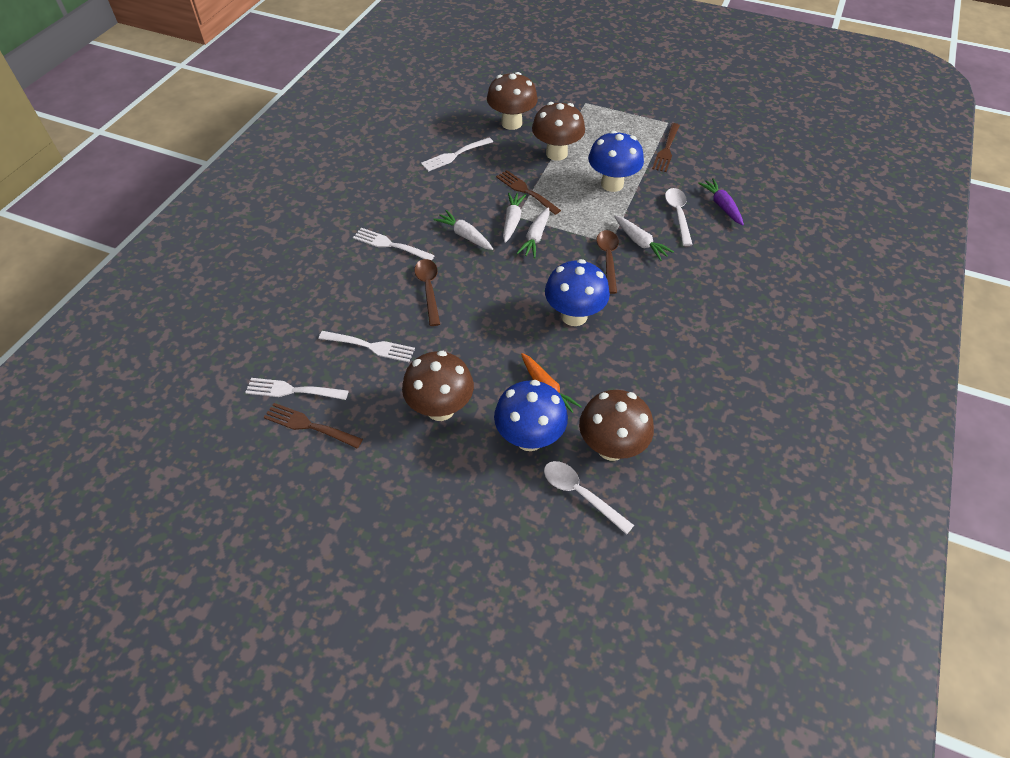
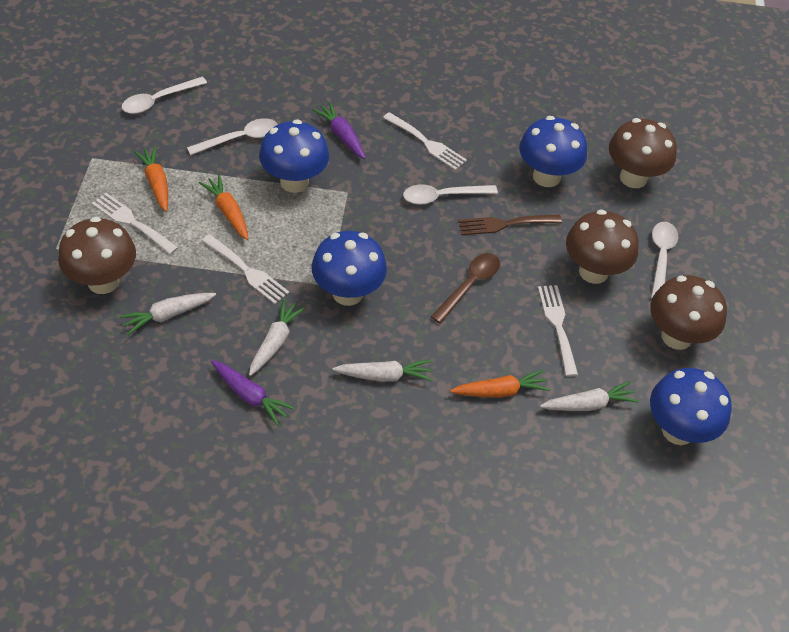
blue mushroom: 3 -> 4
brown fork: 3 -> 1
brown spoon: 2 -> 1
orange carrot: 1 -> 3
purple carrot: 1 -> 2
white spoon: 2 -> 4

